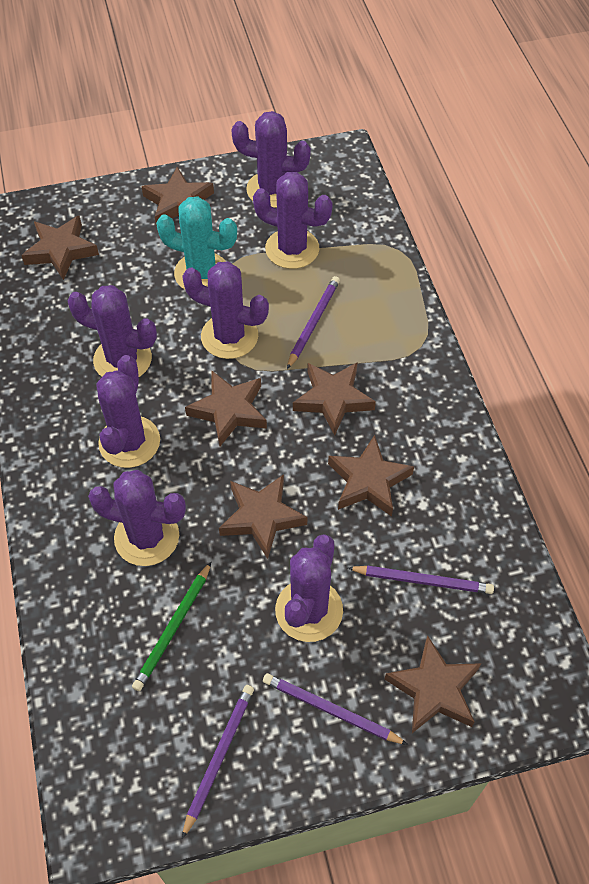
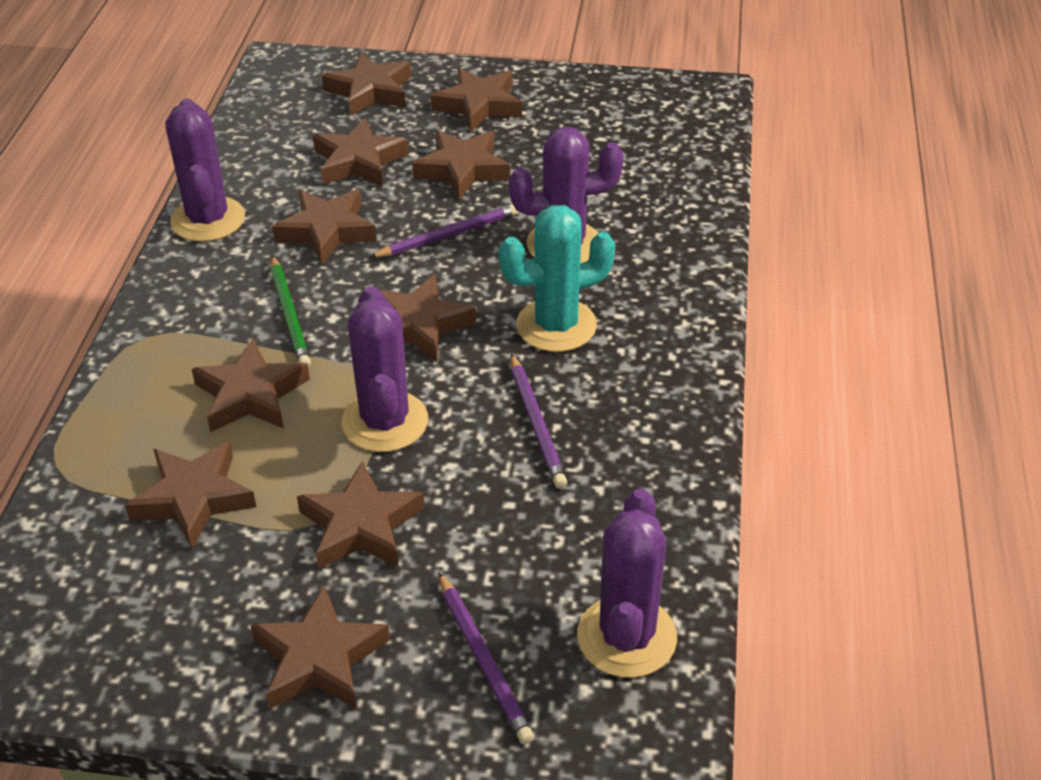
brown star: 7 -> 10
purple cactus: 7 -> 4
purple pencil: 4 -> 3

